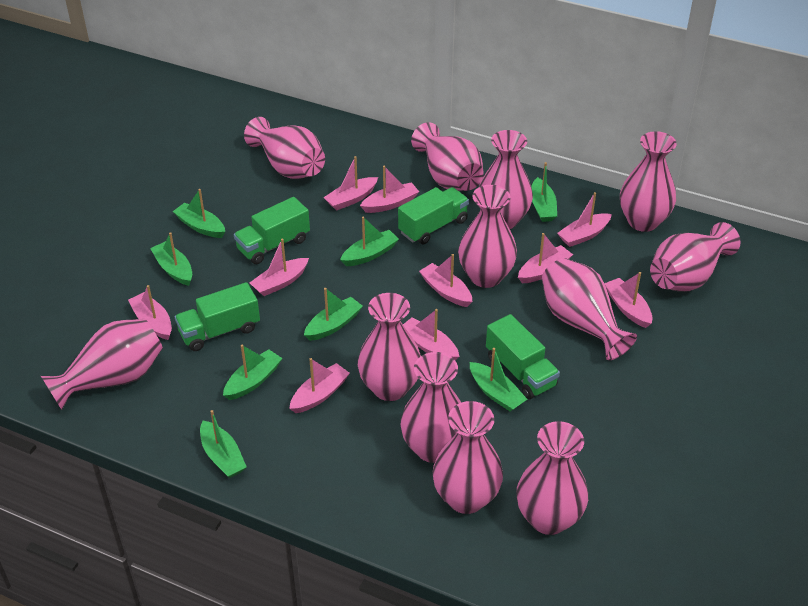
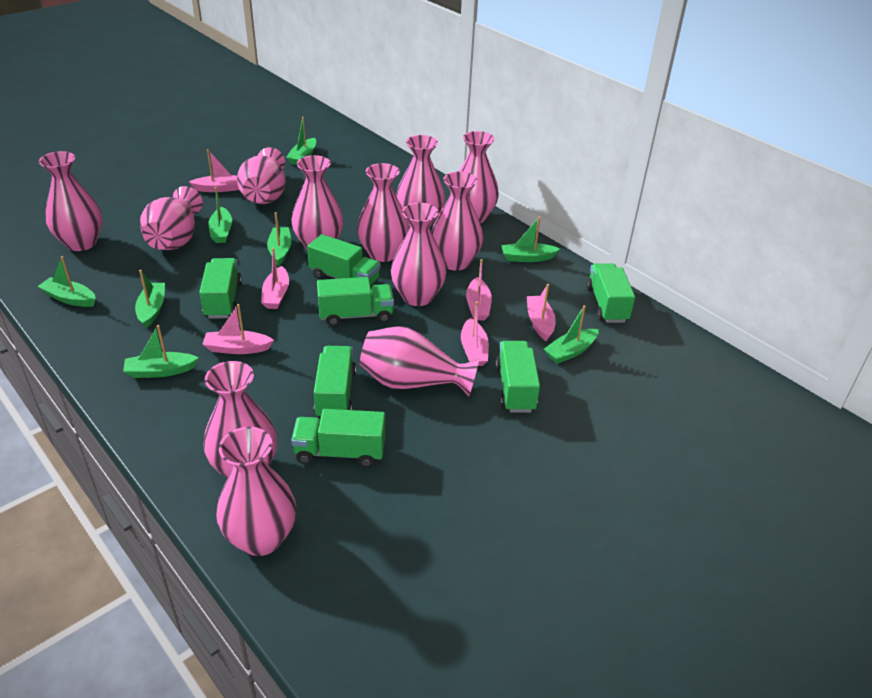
green truck: 4 -> 7
pink boat: 10 -> 6

